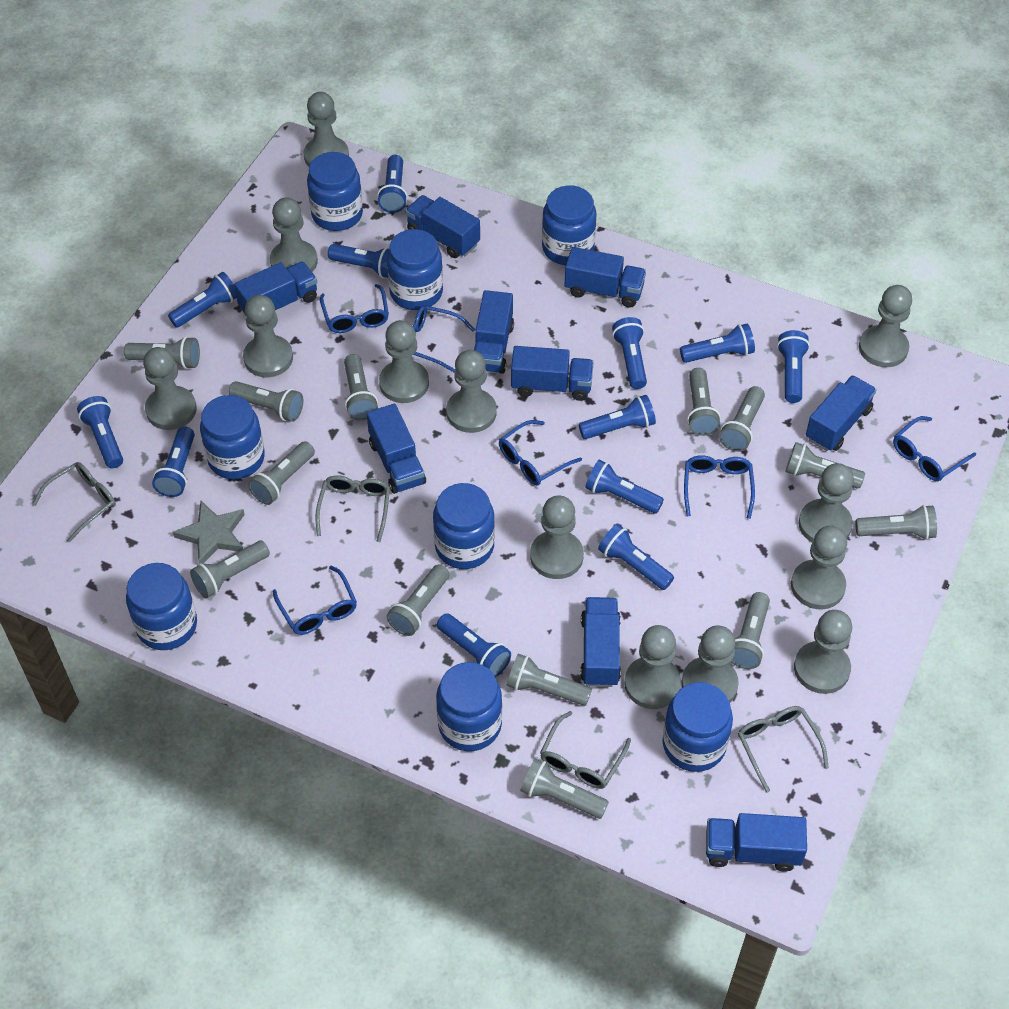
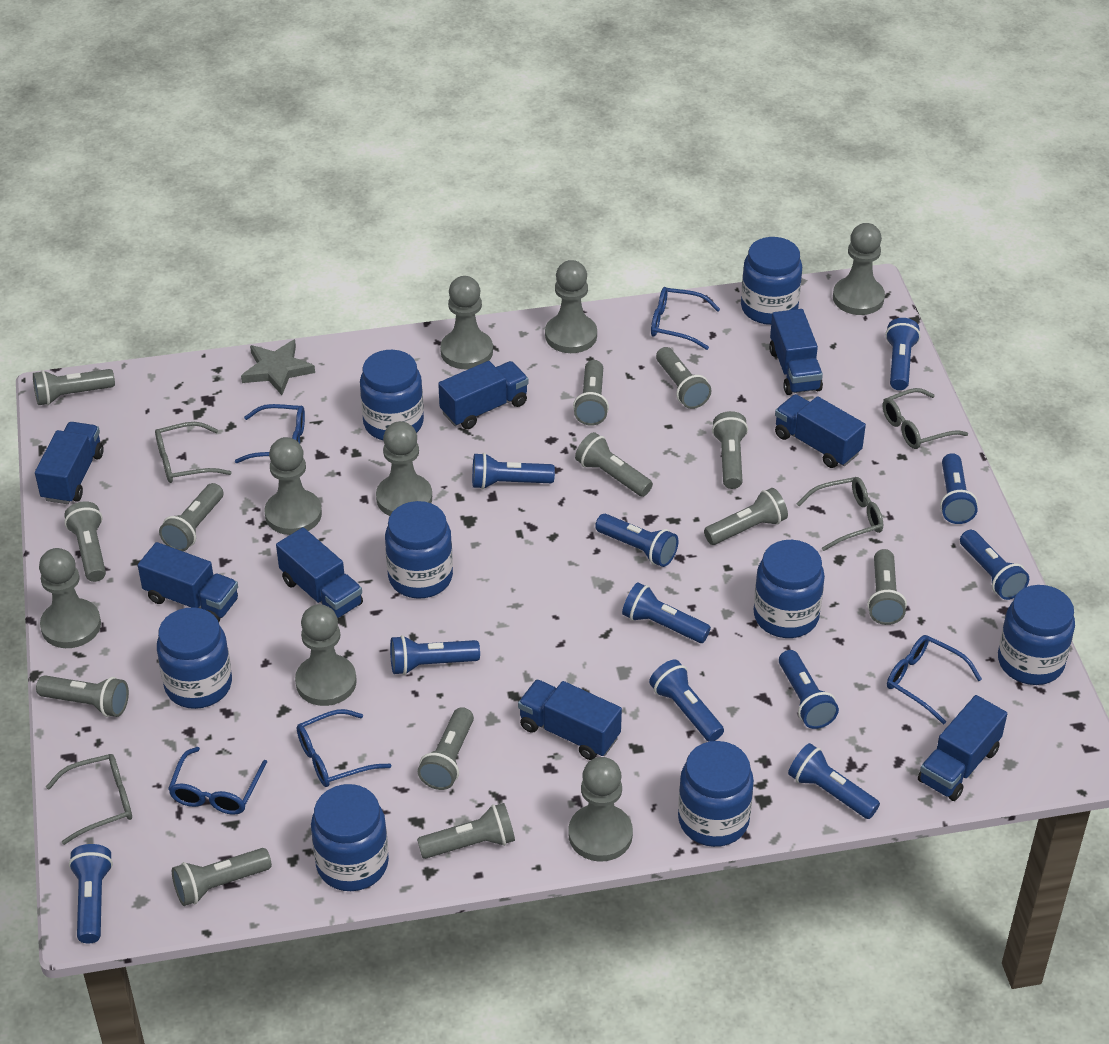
blue flashlight: 12 -> 11
blue glasses: 6 -> 5
blue truck: 9 -> 8
grey pawn: 13 -> 8

